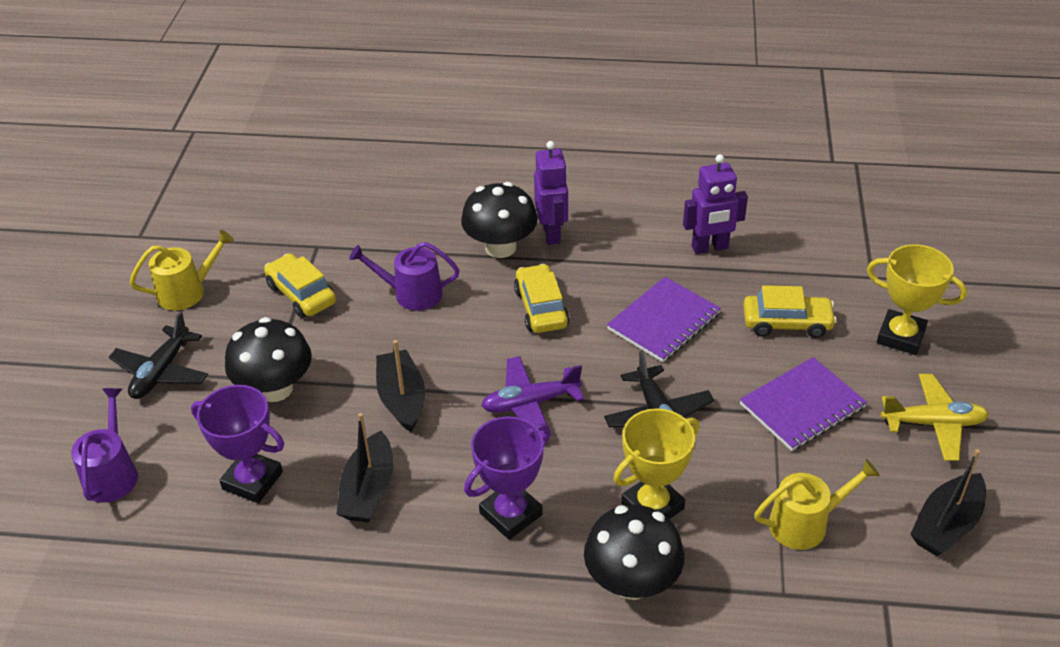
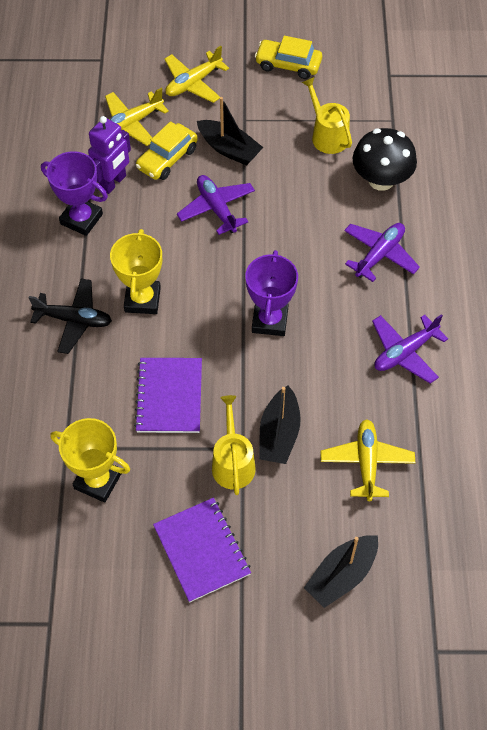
black mushroom: 3 -> 1
black plane: 2 -> 1
purple plane: 1 -> 3
purple robot: 2 -> 1
purple watering can: 2 -> 0
yellow car: 3 -> 2
yellow plane: 1 -> 3

